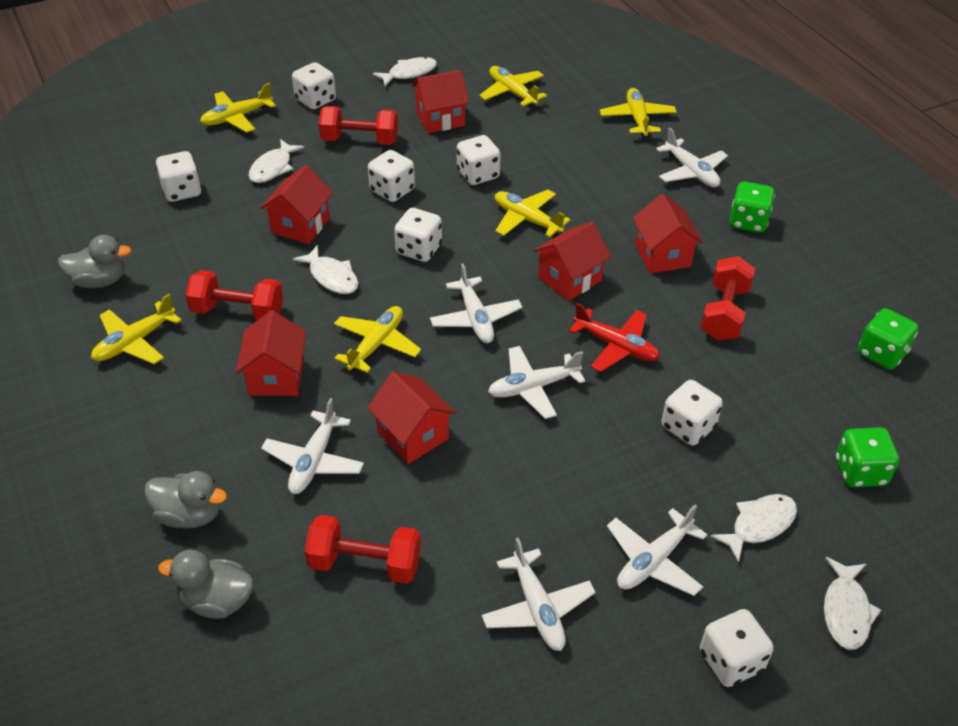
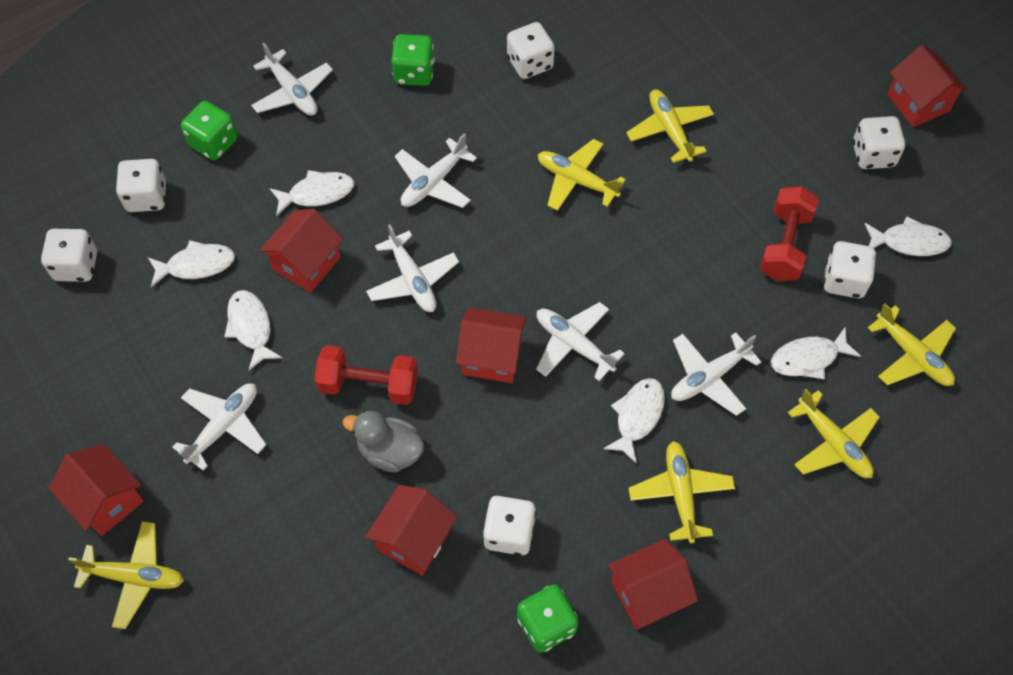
grey duck: 3 -> 1
red dumbbell: 4 -> 2
red plane: 1 -> 0
white dice: 7 -> 6
white fish: 5 -> 6

